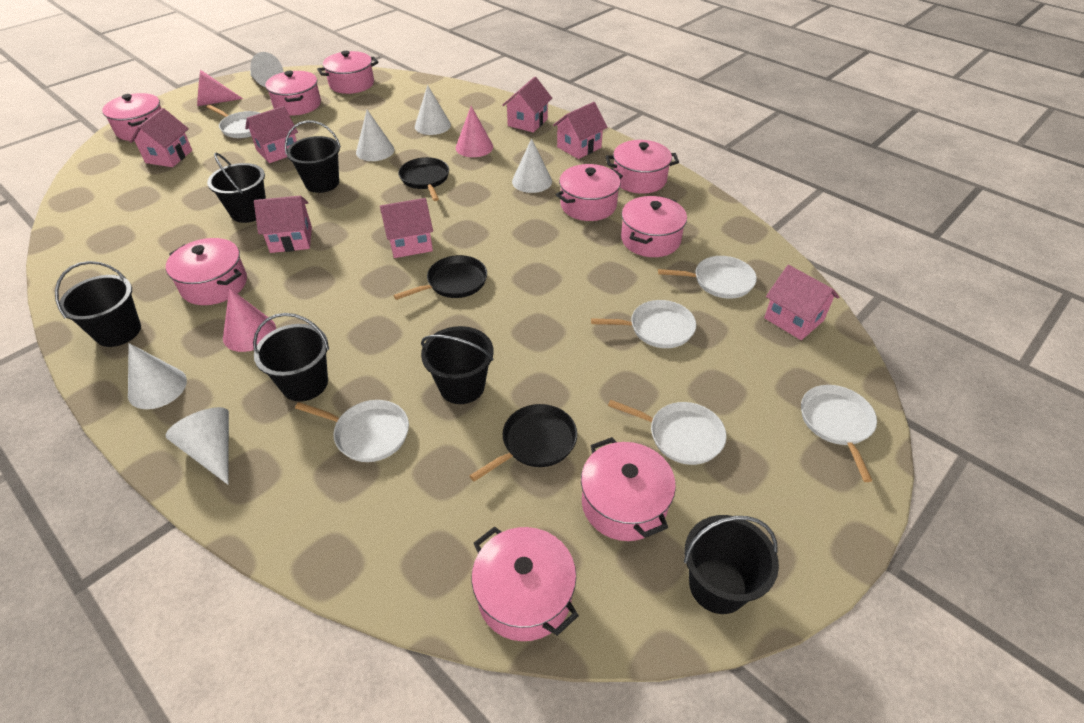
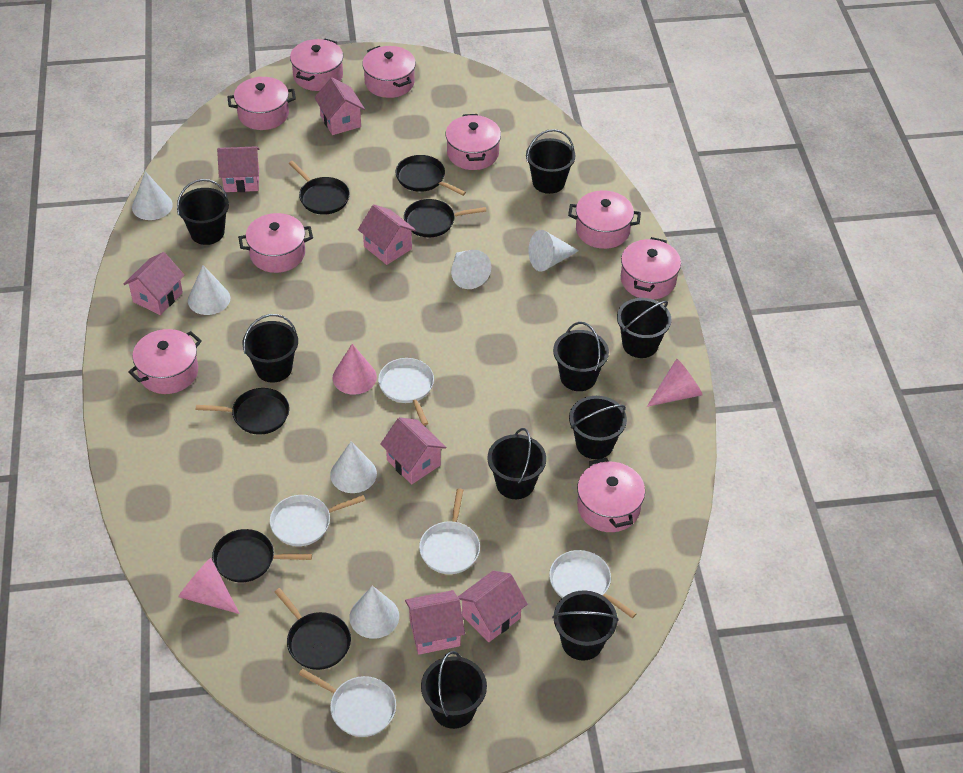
black bucket: 6 -> 9
black pan: 3 -> 6
white pan: 6 -> 5

